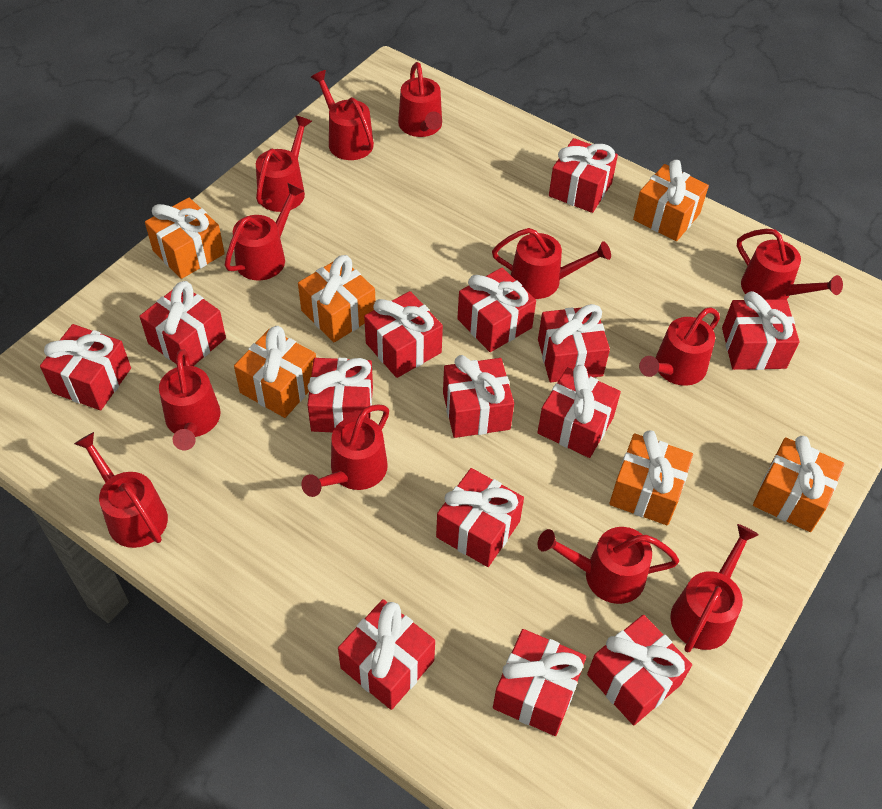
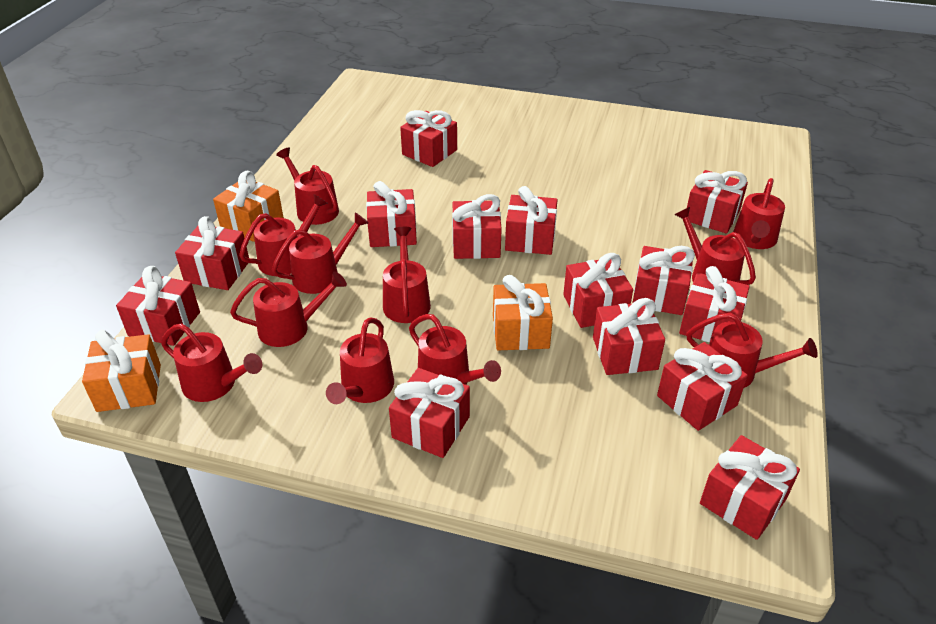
orange gift: 6 -> 3
red watering can: 12 -> 11

